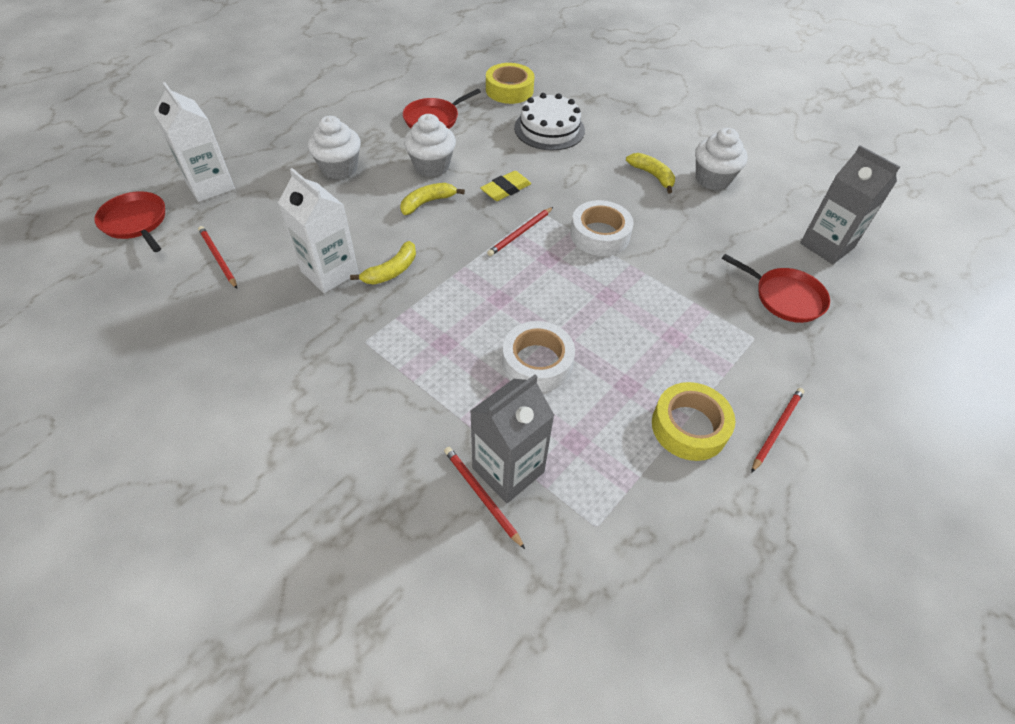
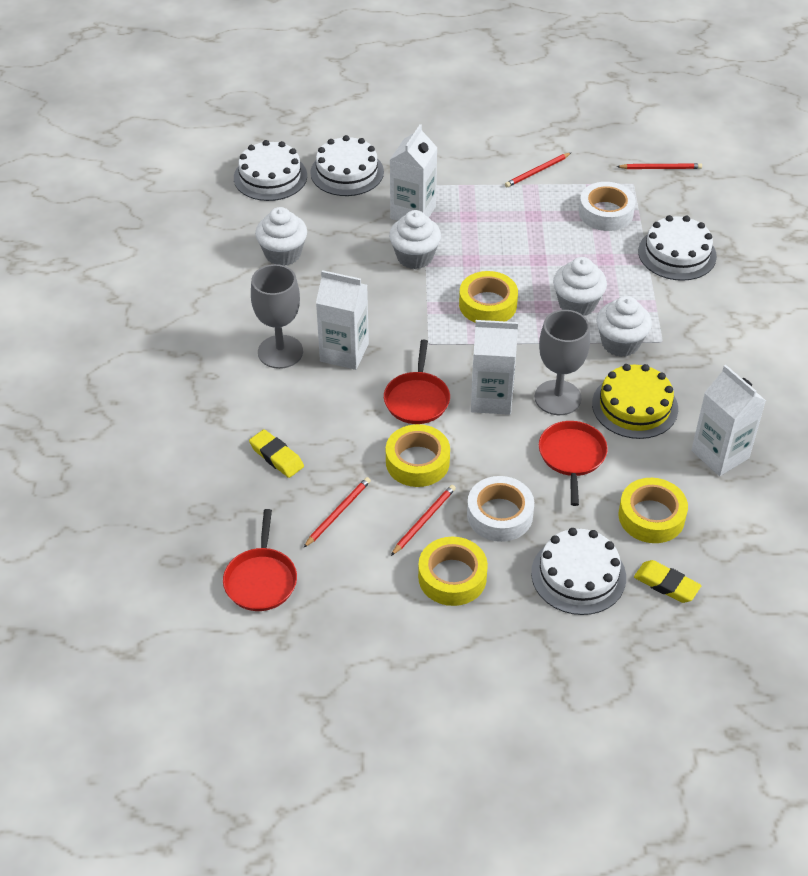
grey carton: 2 -> 0
grey goblet: 0 -> 2
white cake: 1 -> 4
white carton: 2 -> 4
white cupcake: 3 -> 4
yellow banana: 3 -> 0
yellow cake: 0 -> 1
yellow eraser: 1 -> 2
yellow tape: 2 -> 4

